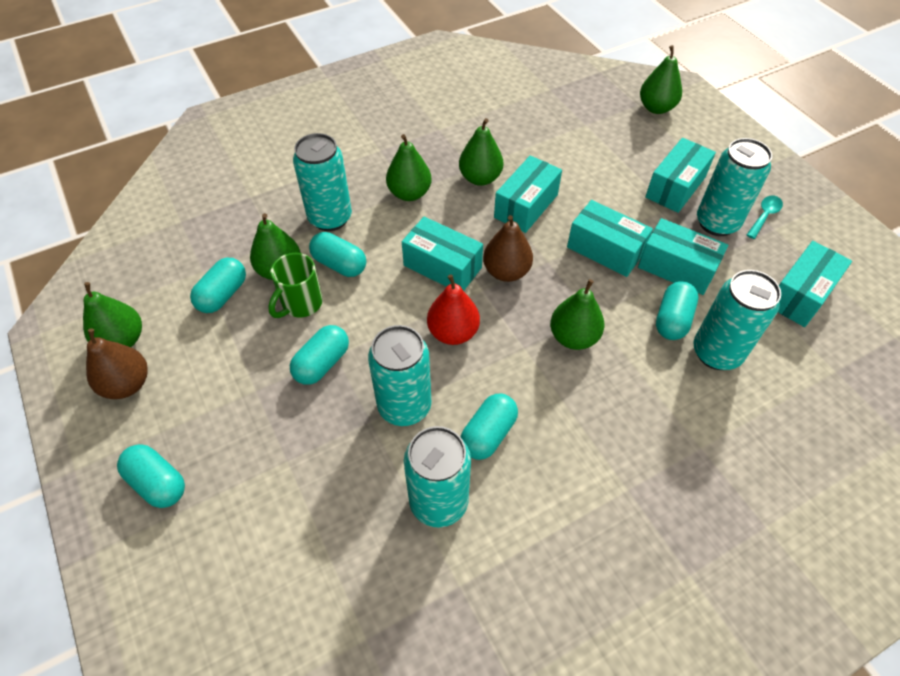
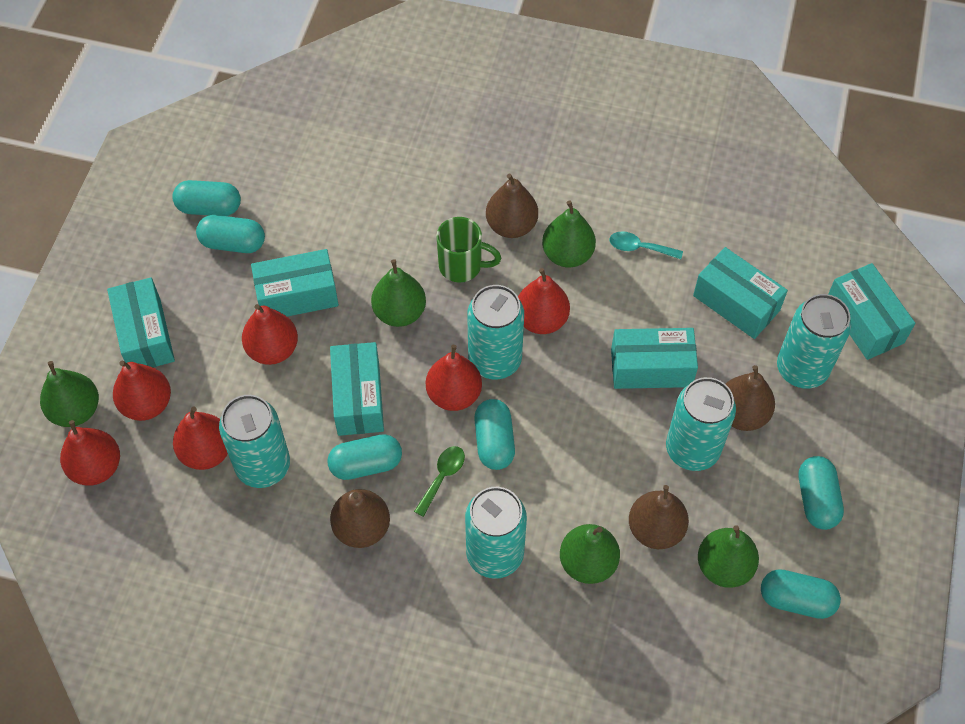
brown pear: 2 -> 4
green pear: 6 -> 5
green spoon: 0 -> 1
red pear: 1 -> 6

